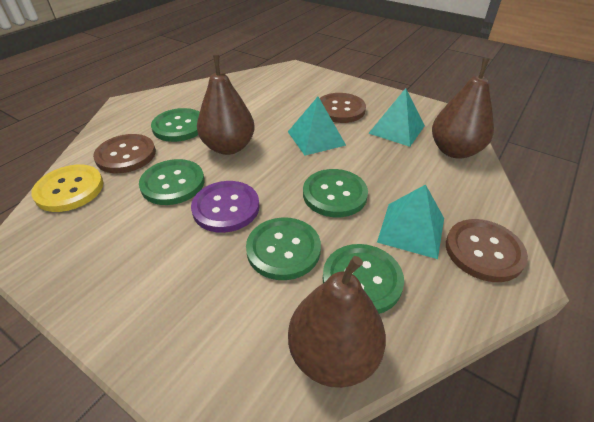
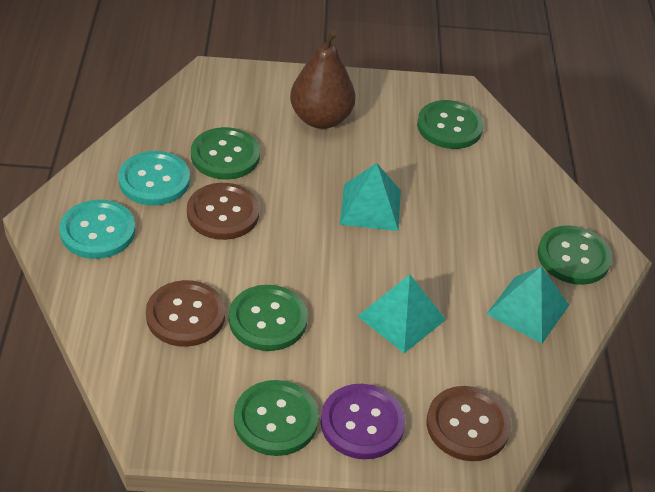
brown pear: 3 -> 1
turquoise button: 0 -> 2
yellow button: 1 -> 0

